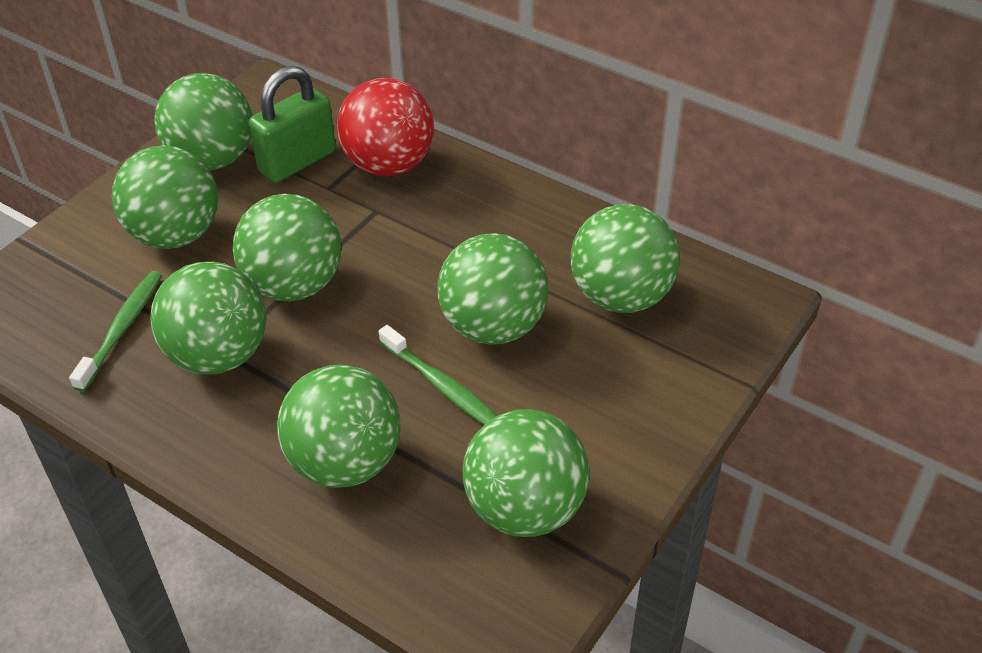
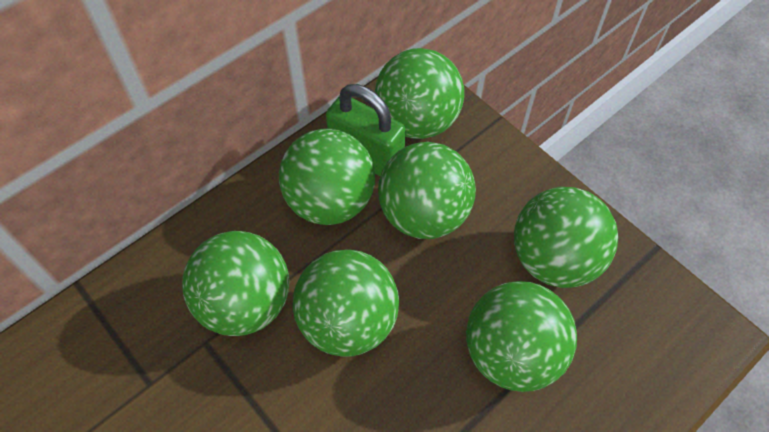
green ball: 8 -> 7
green toothbrush: 2 -> 0
red ball: 1 -> 0

